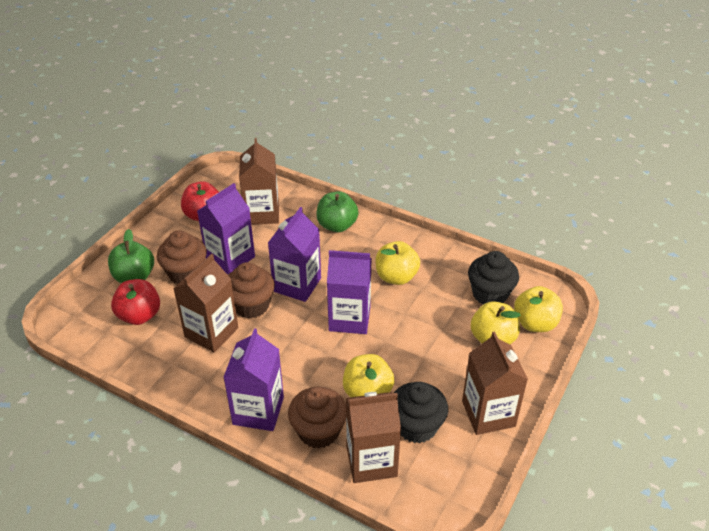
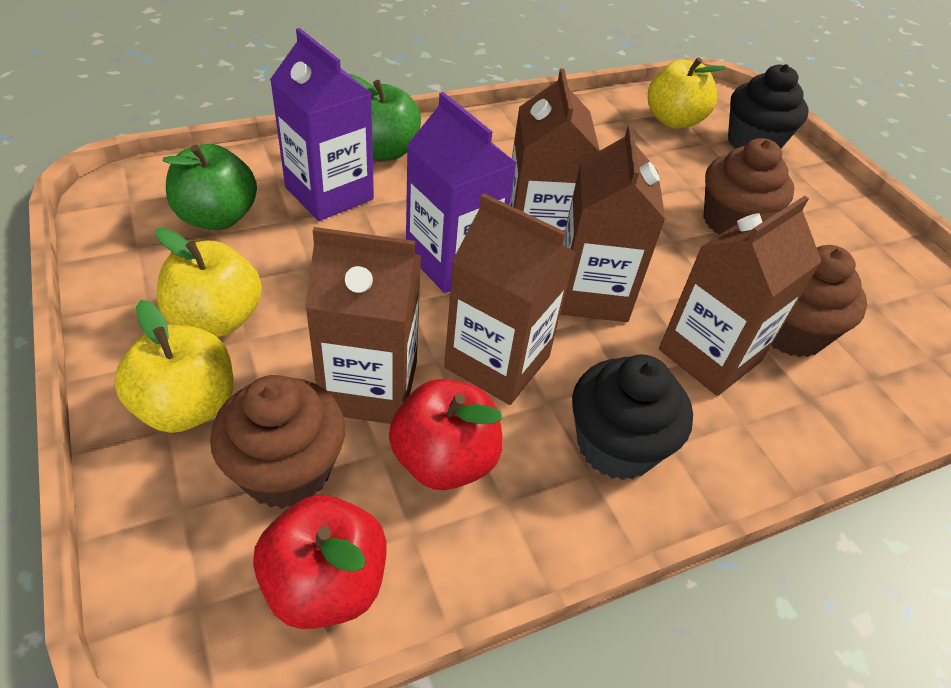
brown carton: 4 -> 5
purple carton: 4 -> 2
yellow apple: 4 -> 3

